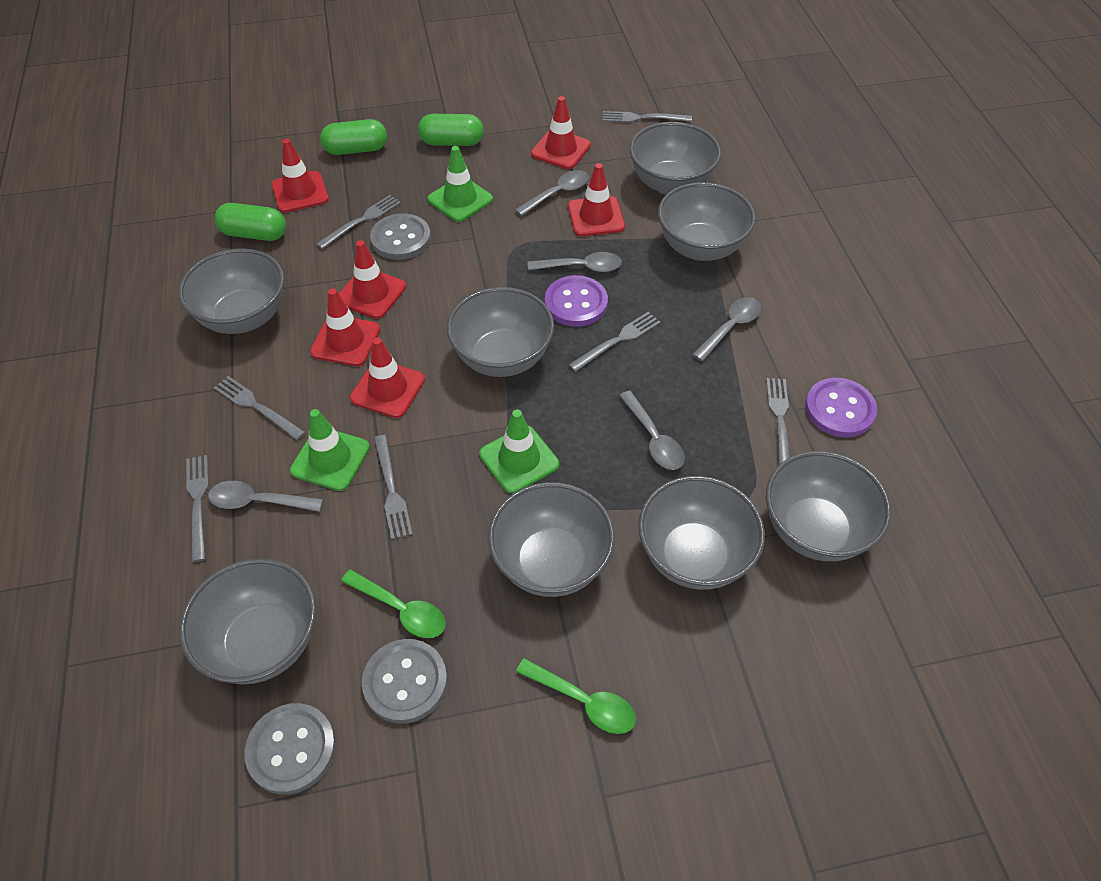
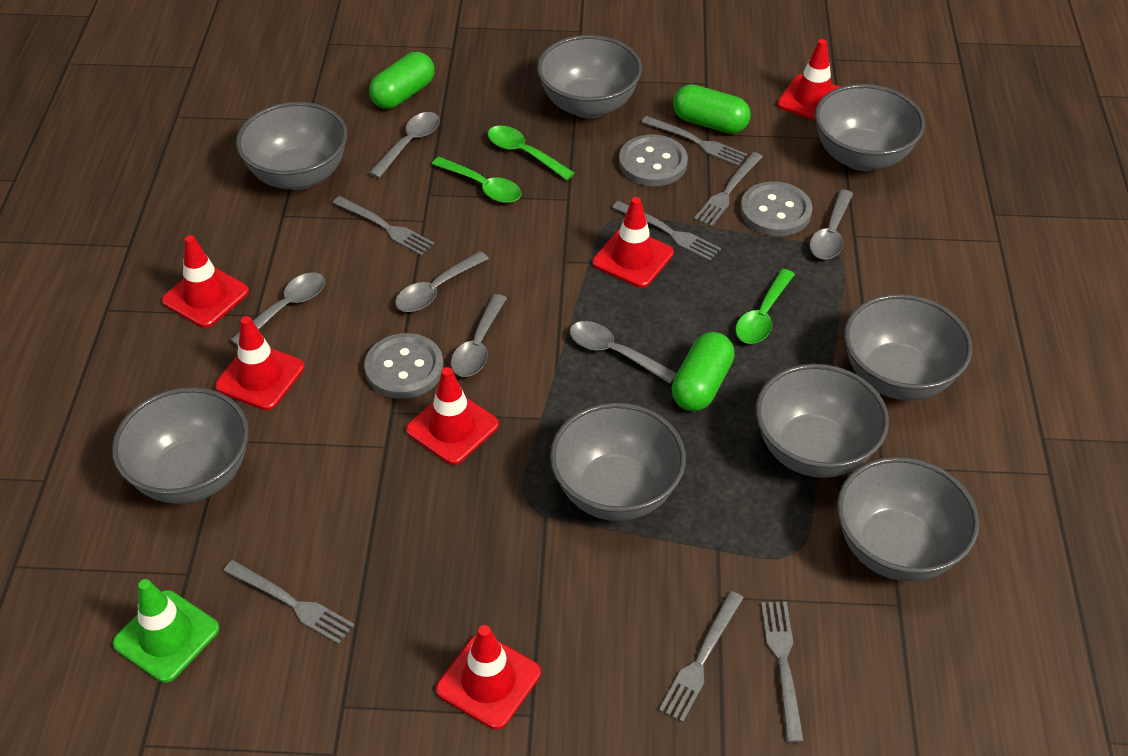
green spoon: 2 -> 3
green traffic cone: 3 -> 1
grey spoon: 5 -> 6
purple button: 2 -> 0

